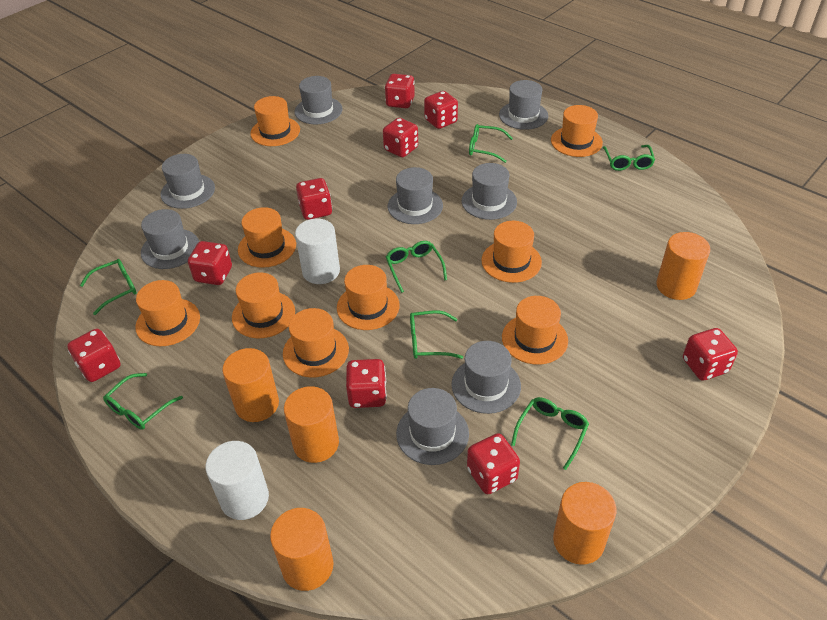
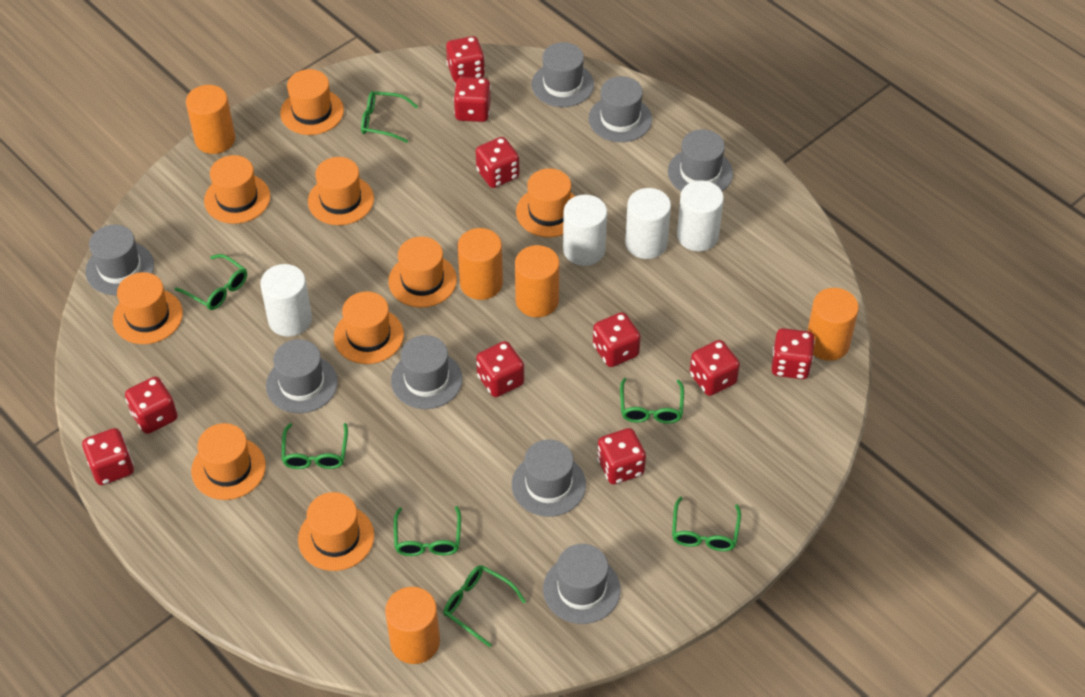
red dice: 9 -> 10
white cylinder: 2 -> 4

